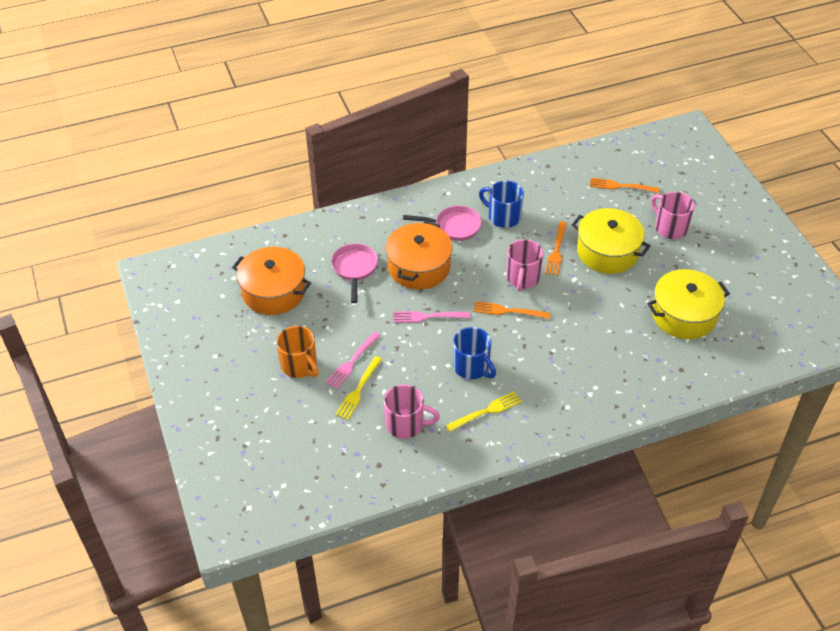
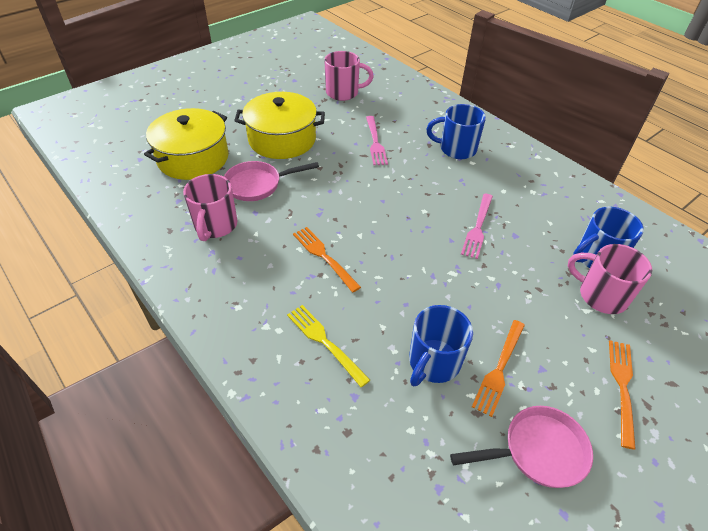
blue mug: 2 -> 3
orange mug: 1 -> 0
orange pot: 2 -> 0
yellow fork: 2 -> 1

